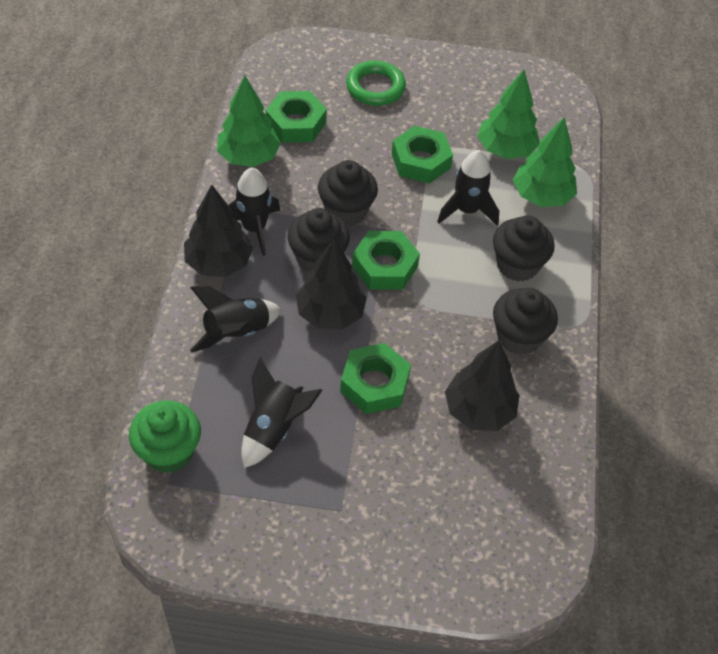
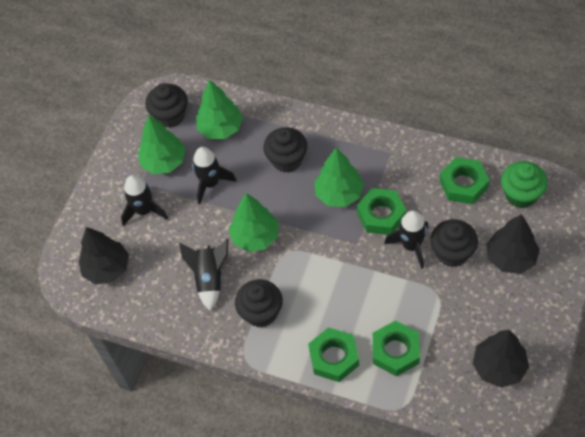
green ring: 1 -> 0
green tree: 3 -> 4

